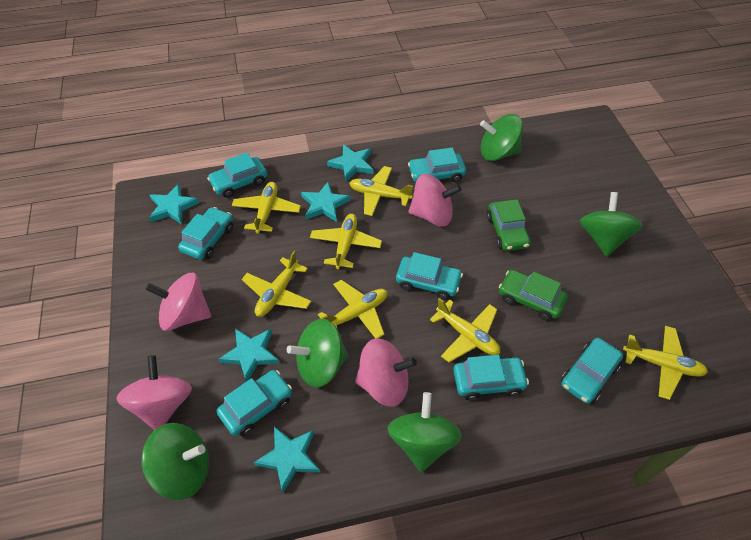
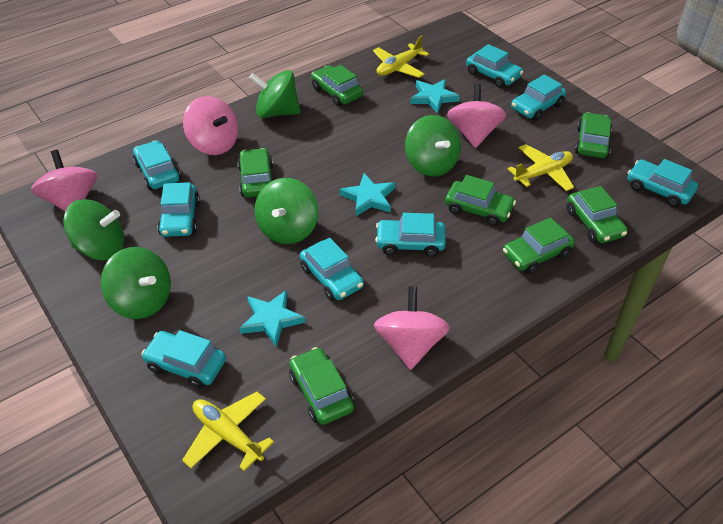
green car: 2 -> 7
turquoise car: 7 -> 8
turquoise star: 5 -> 3
yellow plane: 7 -> 3

